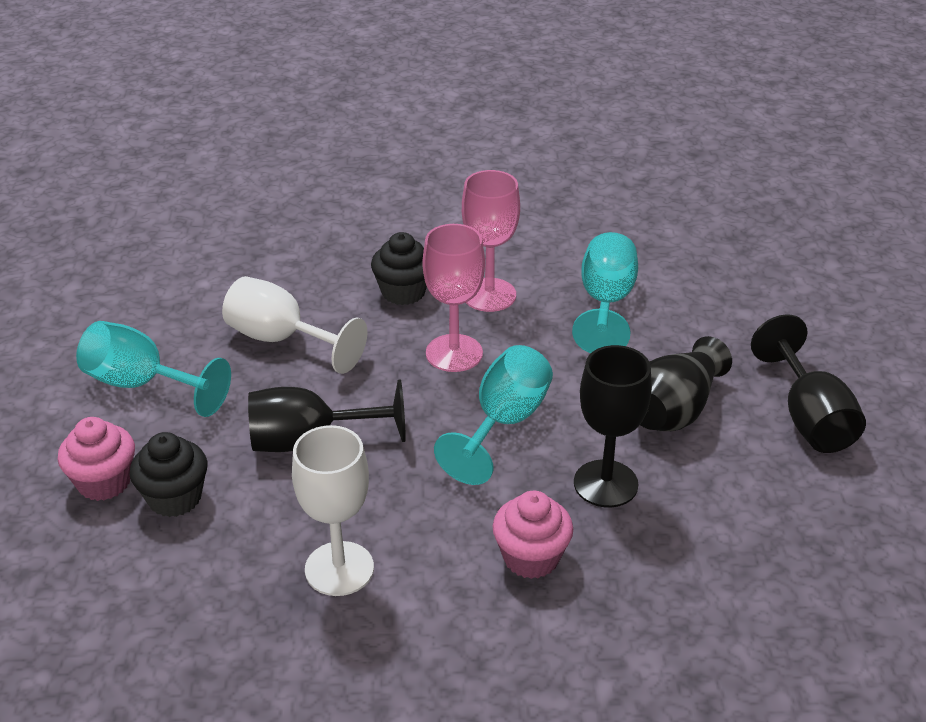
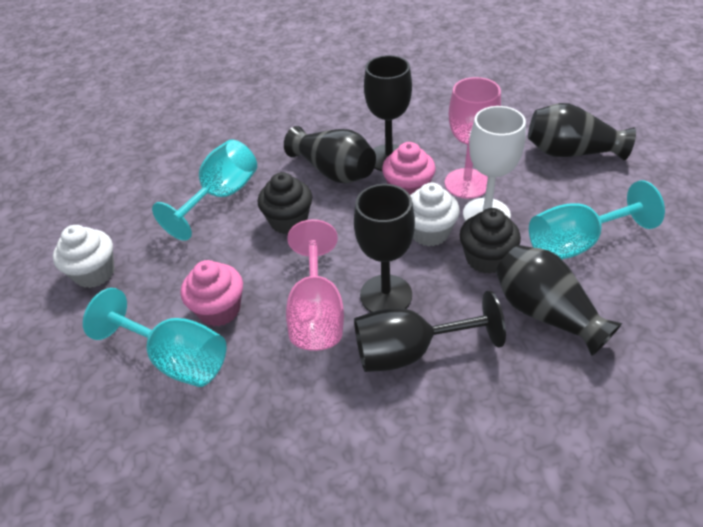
black vase: 1 -> 3
white cupcake: 0 -> 2
white goblet: 2 -> 1

